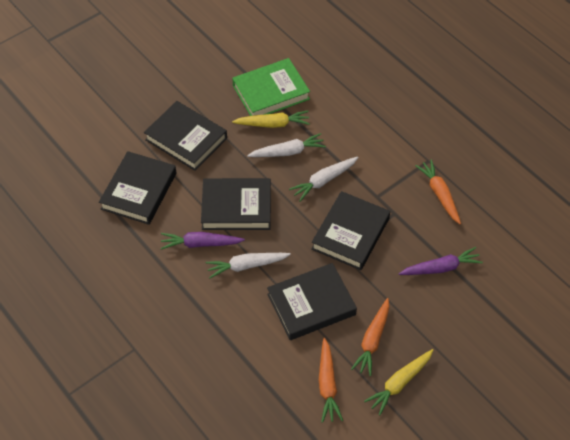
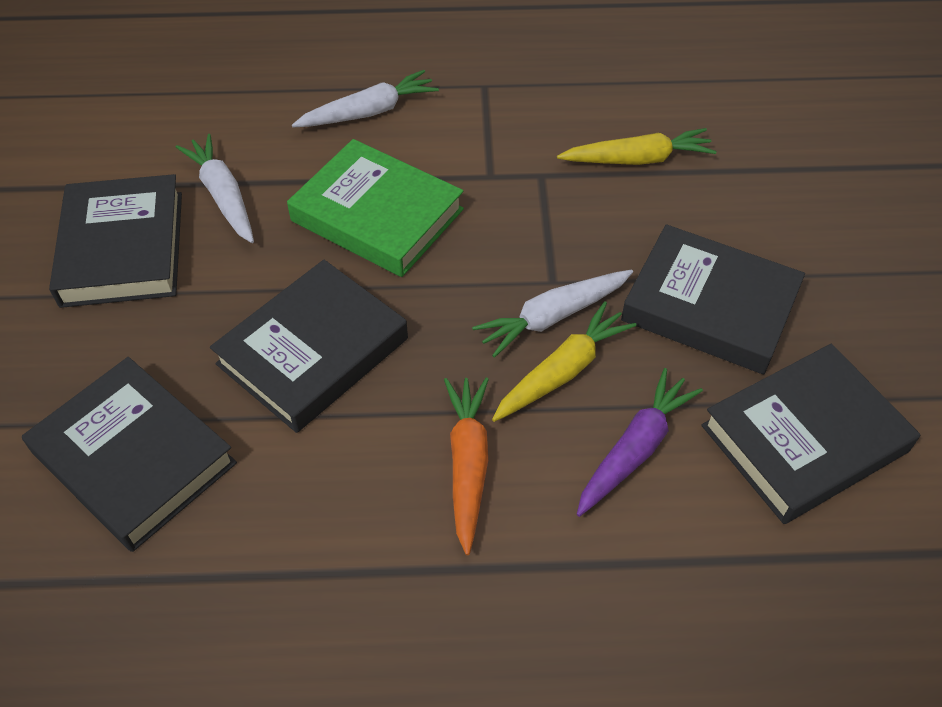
orange carrot: 3 -> 1
purple carrot: 2 -> 1

